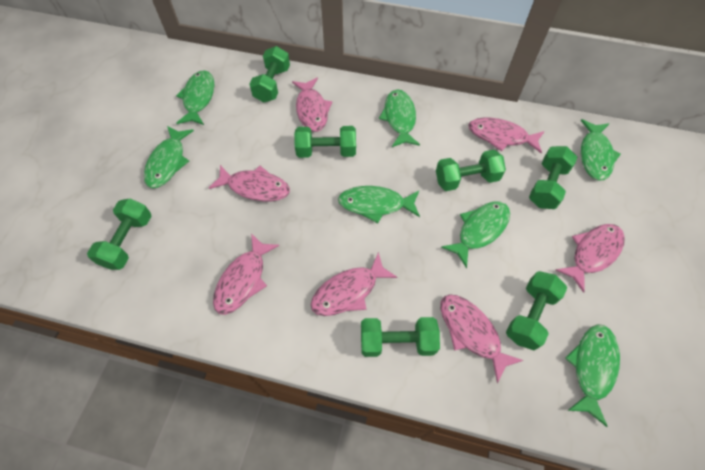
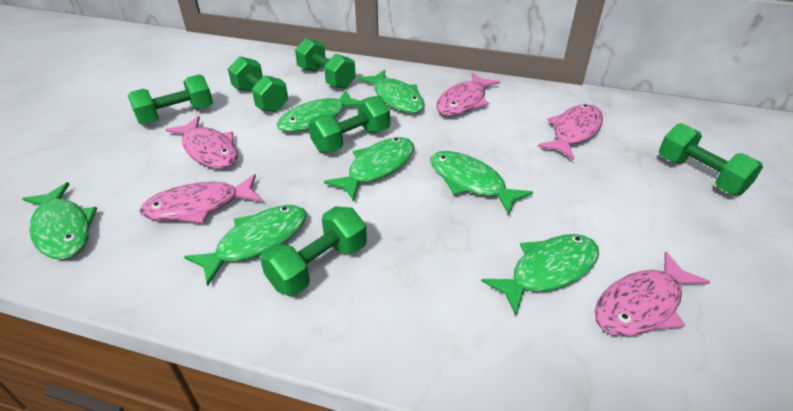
green dumbbell: 7 -> 6
pink fish: 7 -> 5

